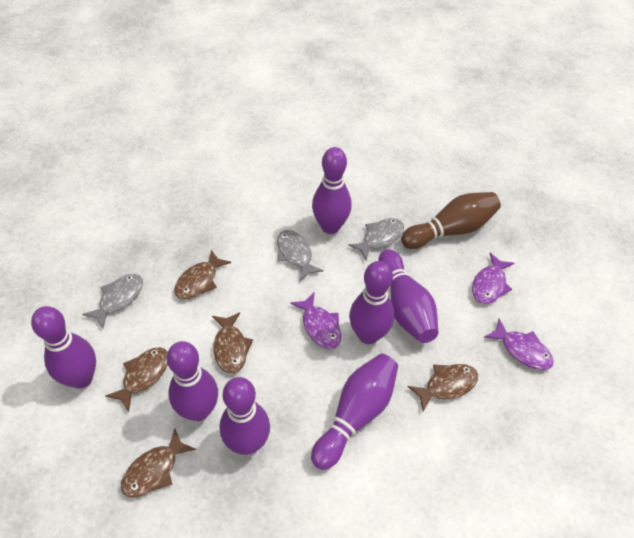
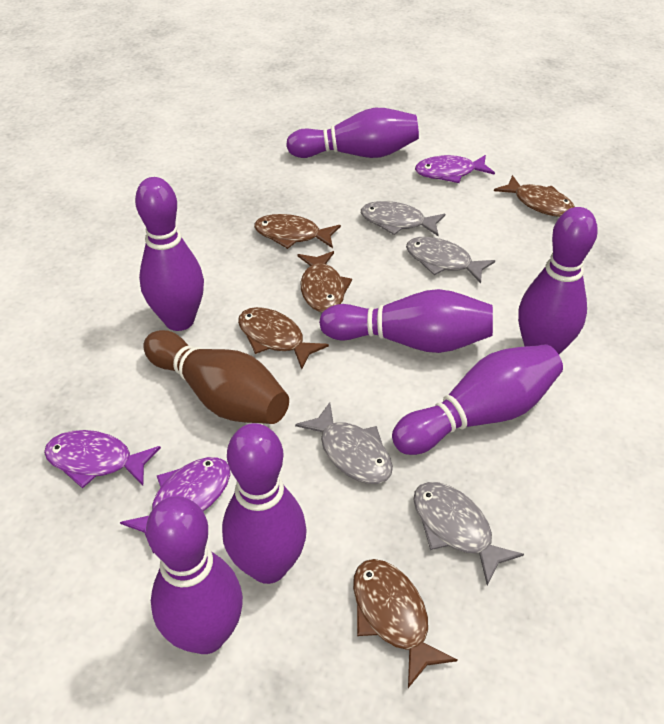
grey fish: 3 -> 4

